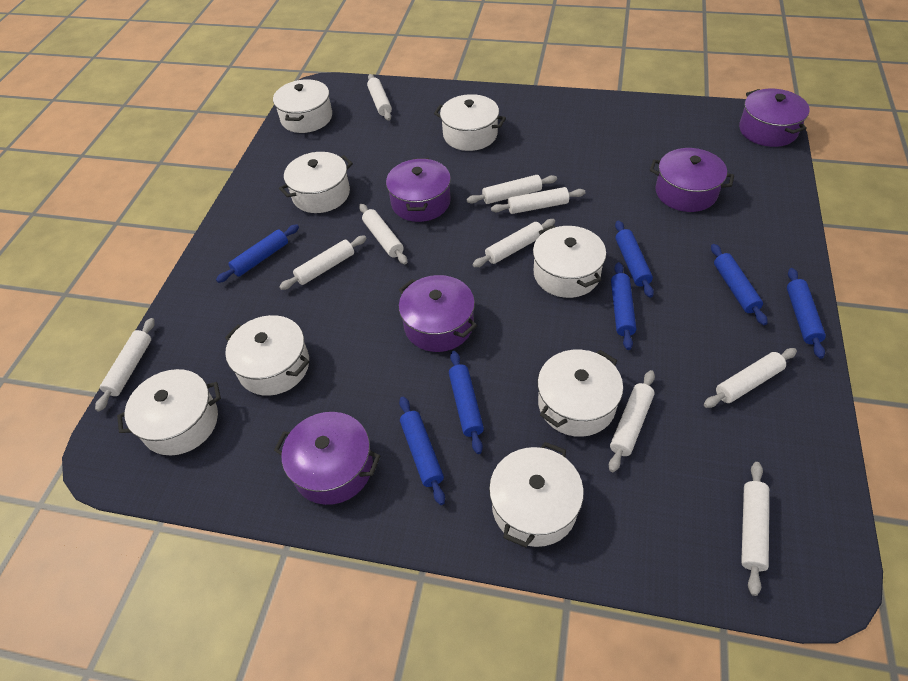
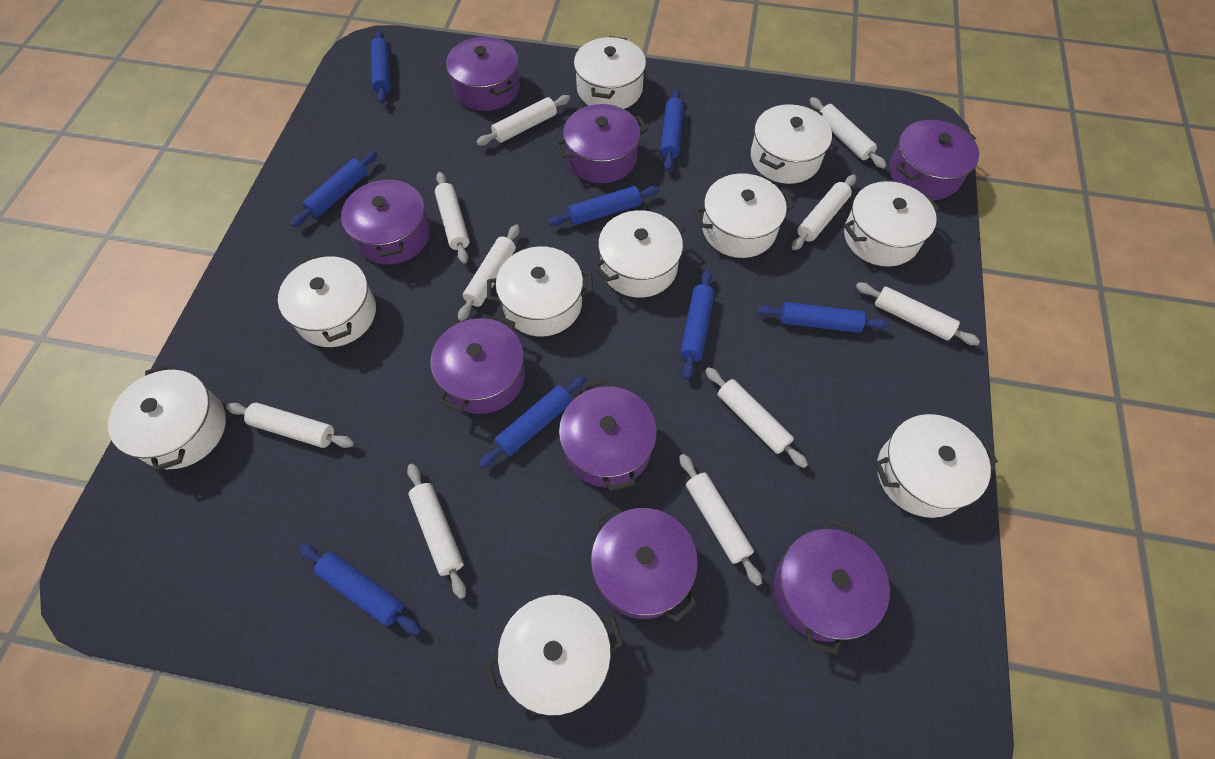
blue rolling pin: 7 -> 8
purple pot: 5 -> 8
white pot: 8 -> 10

